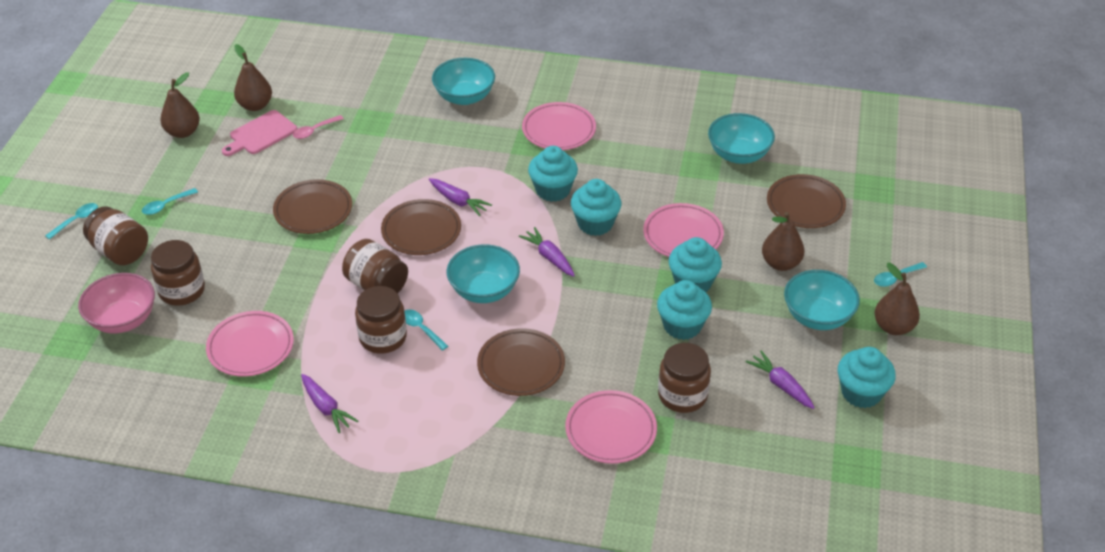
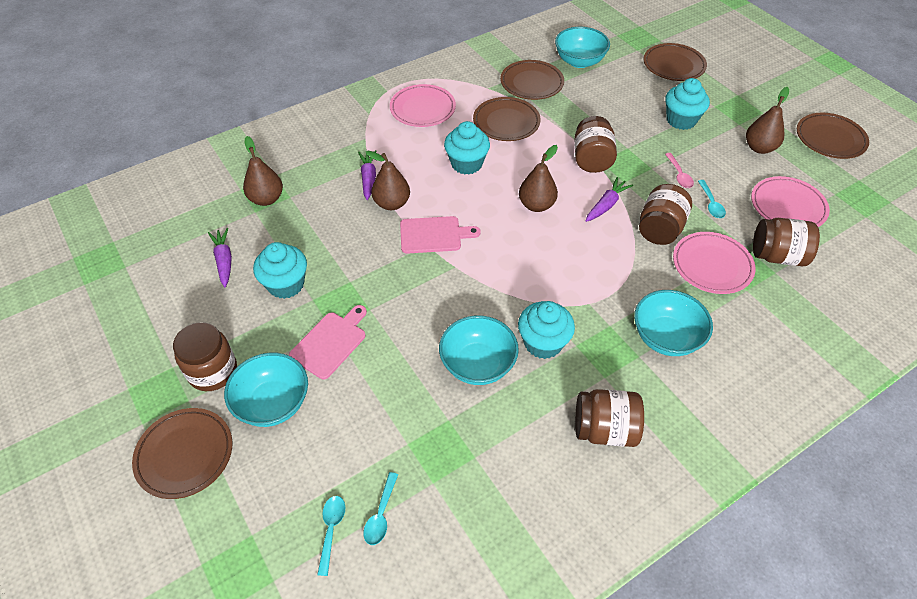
brown plate: 4 -> 5
pink bowl: 1 -> 0
pink cutting board: 1 -> 2
pink plate: 4 -> 3
purple carrot: 4 -> 3
turquoise cupcake: 5 -> 4
turquoise spoon: 4 -> 3

